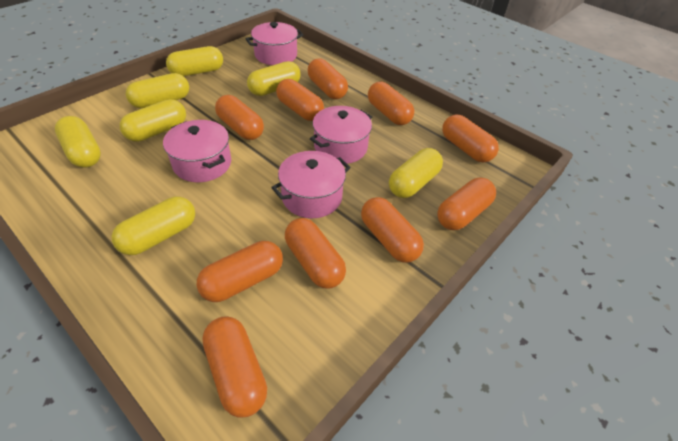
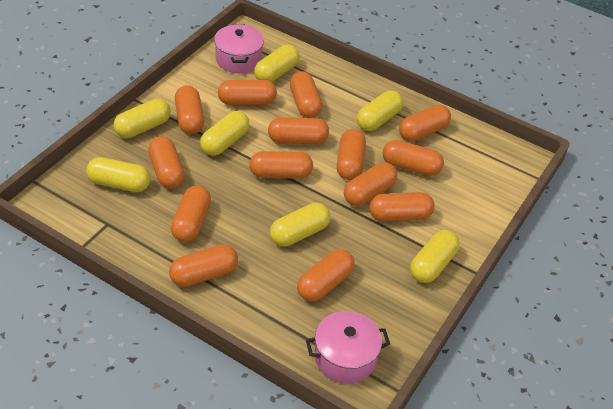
orange capsule: 10 -> 14
pink pot: 4 -> 2

